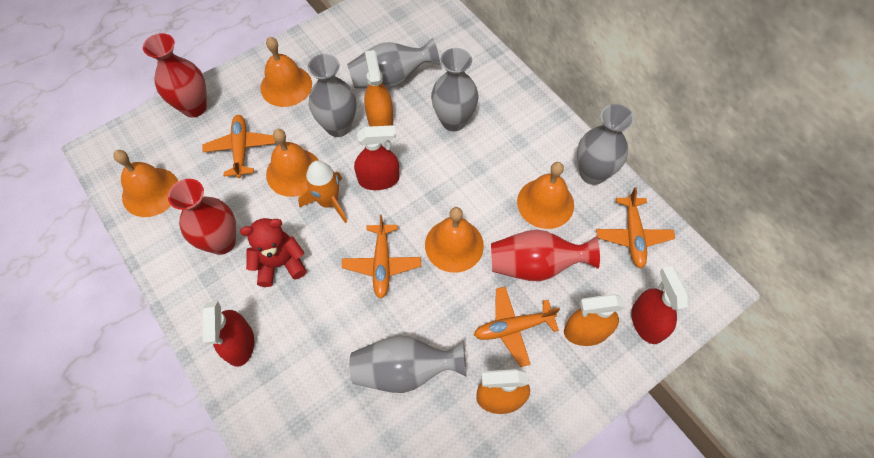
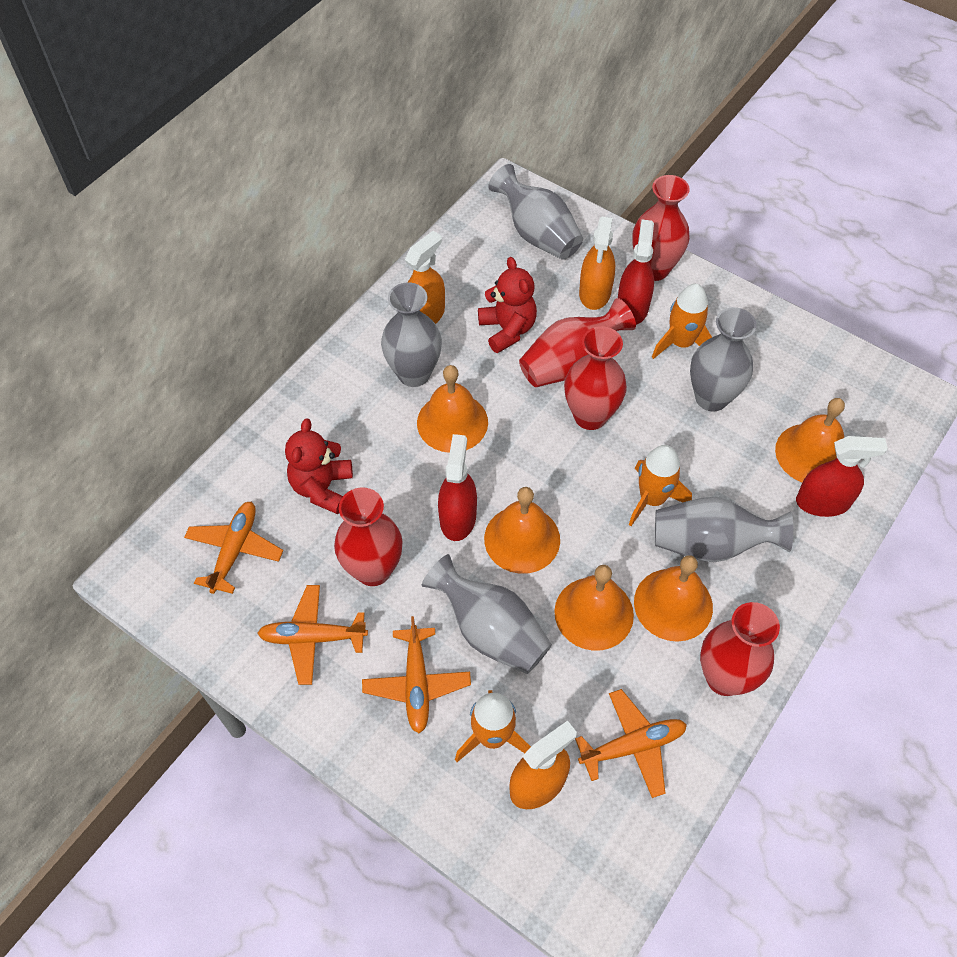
orange rocket: 1 -> 3
red teddy bear: 1 -> 2
red vase: 3 -> 5

